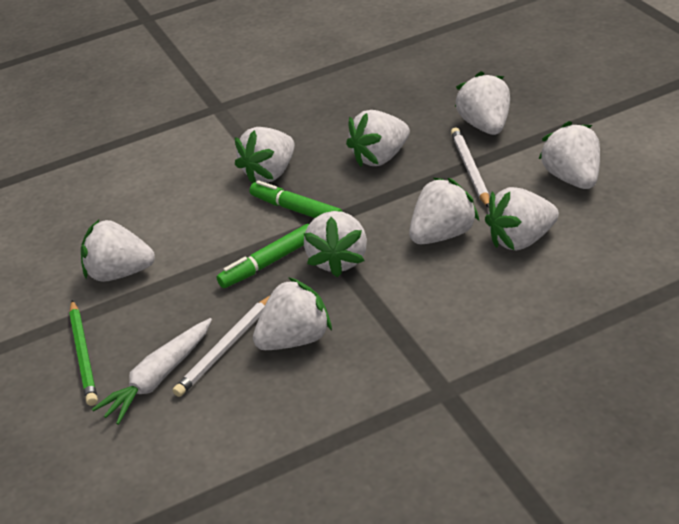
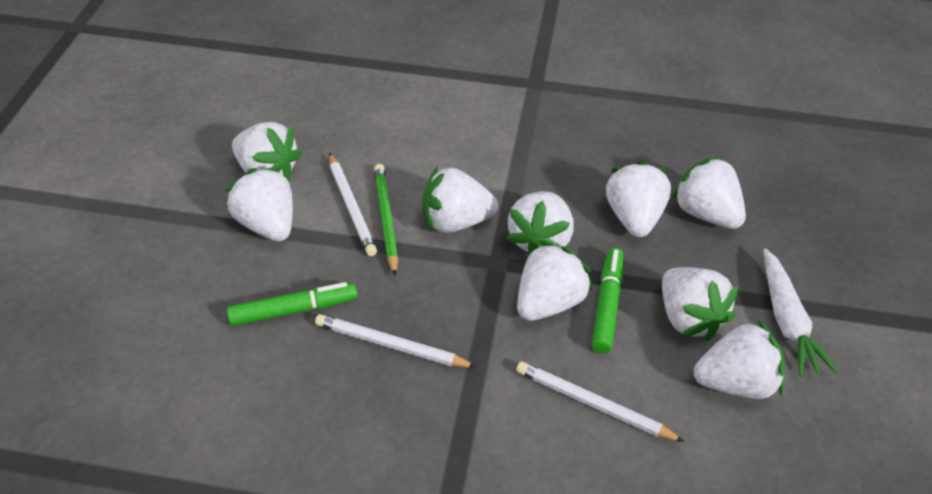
white pencil: 2 -> 3

